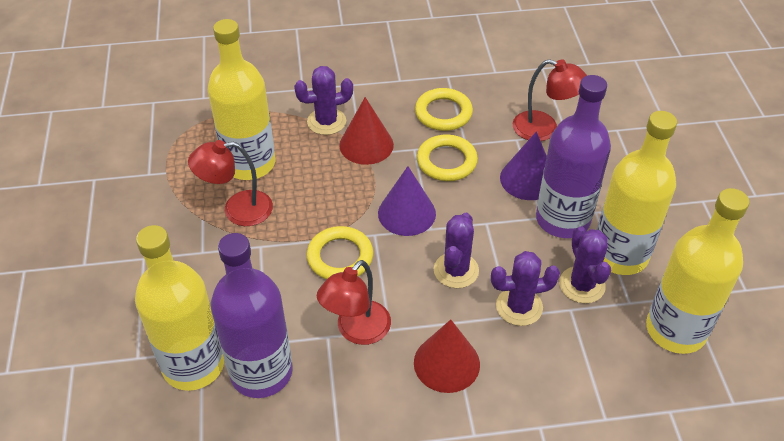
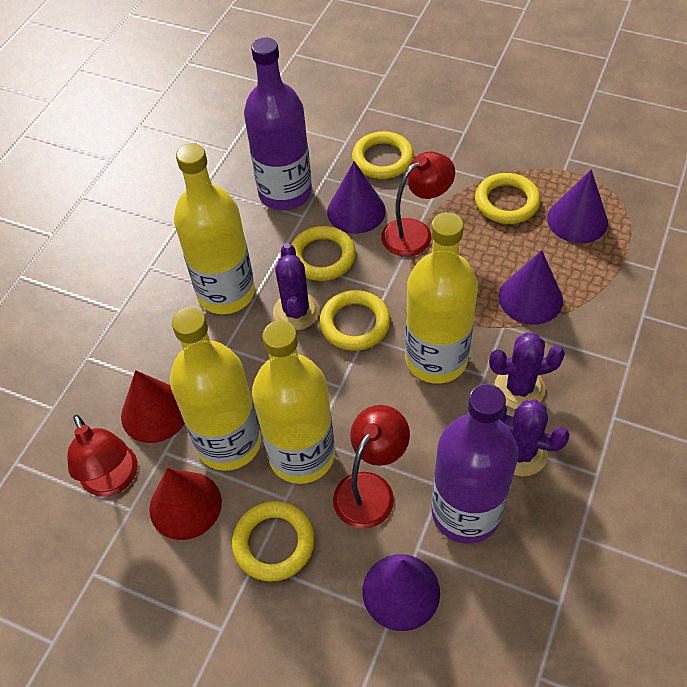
purple cactus: 4 -> 3
purple cone: 2 -> 4
yellow ring: 3 -> 5

